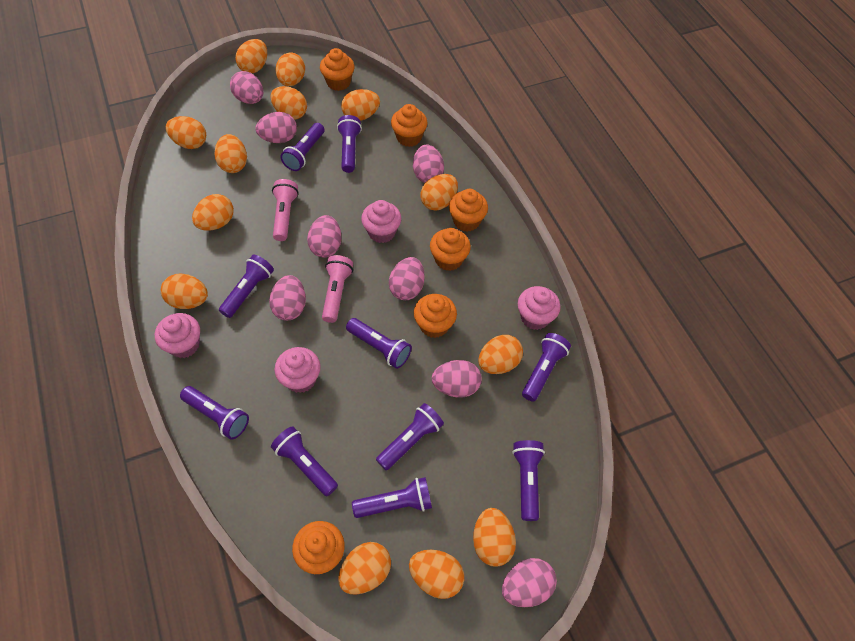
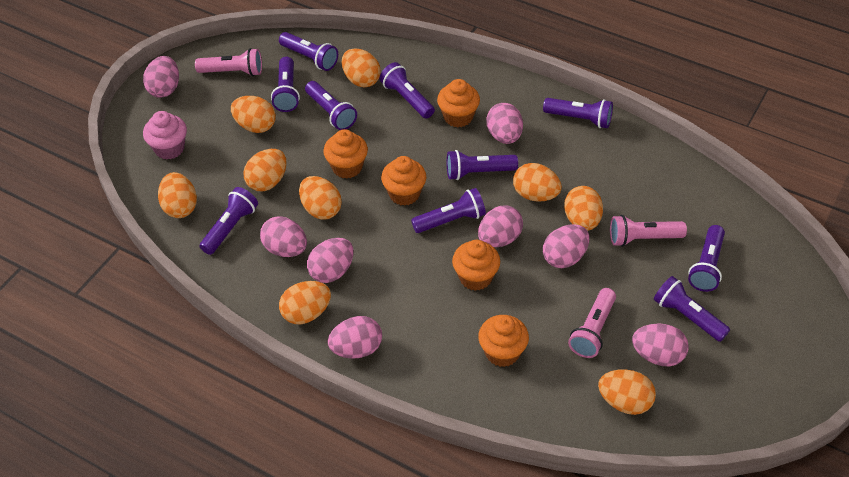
orange cupcake: 6 -> 5
orange egg: 13 -> 9
pink cupcake: 4 -> 1
pink flashlight: 2 -> 3

